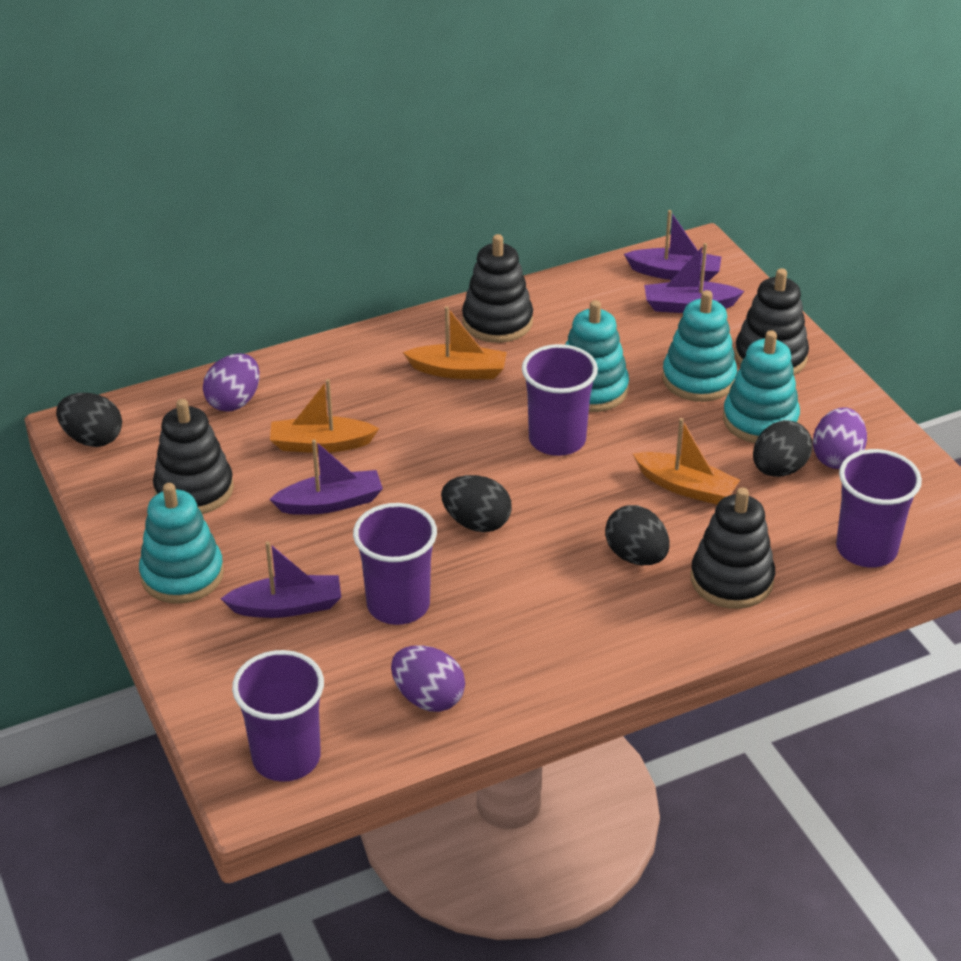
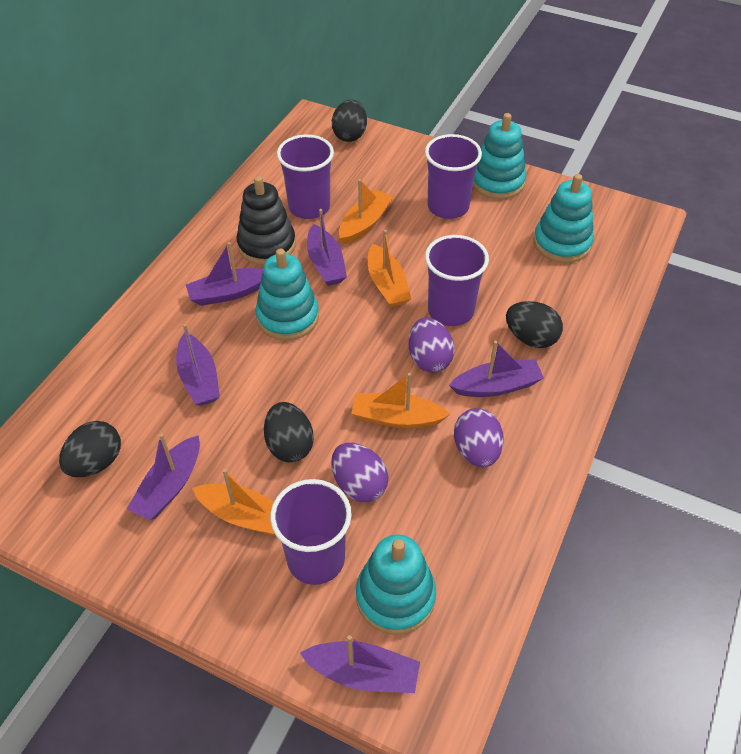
black stacking toy: 4 -> 1
orange boat: 3 -> 4
purple boat: 4 -> 6

